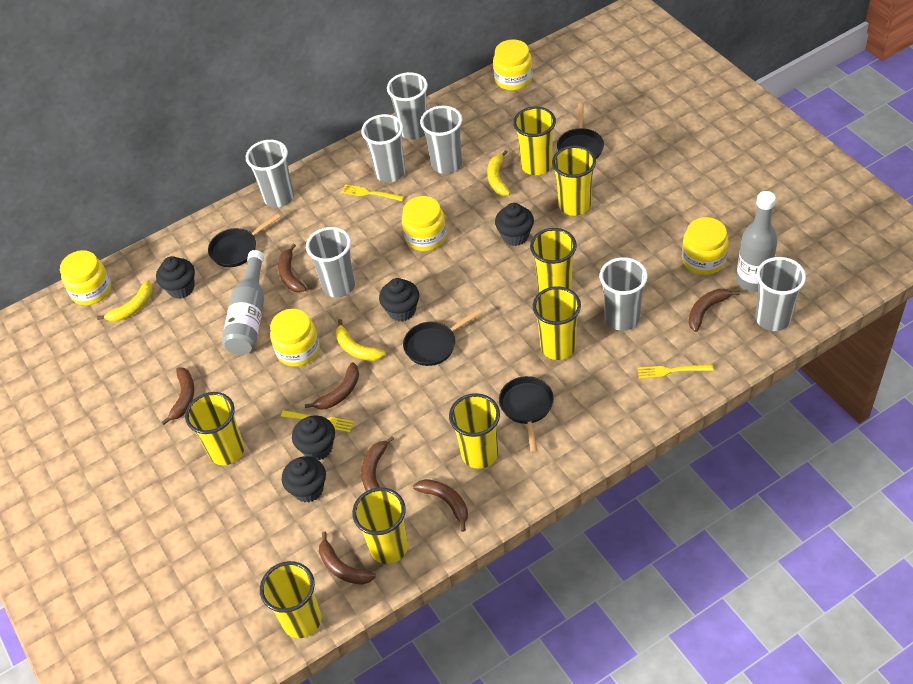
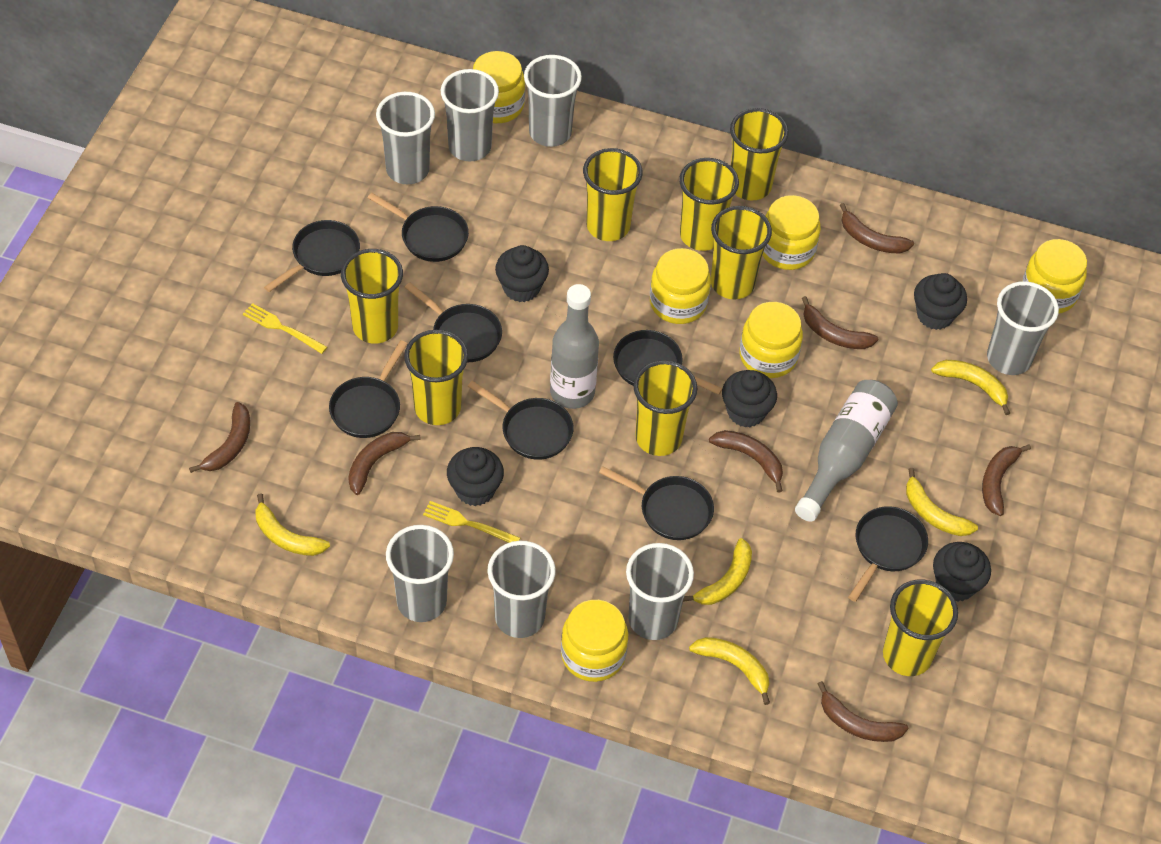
black pan: 4 -> 8
yellow banana: 3 -> 5
yellow fork: 3 -> 2
yellow jar: 5 -> 6

